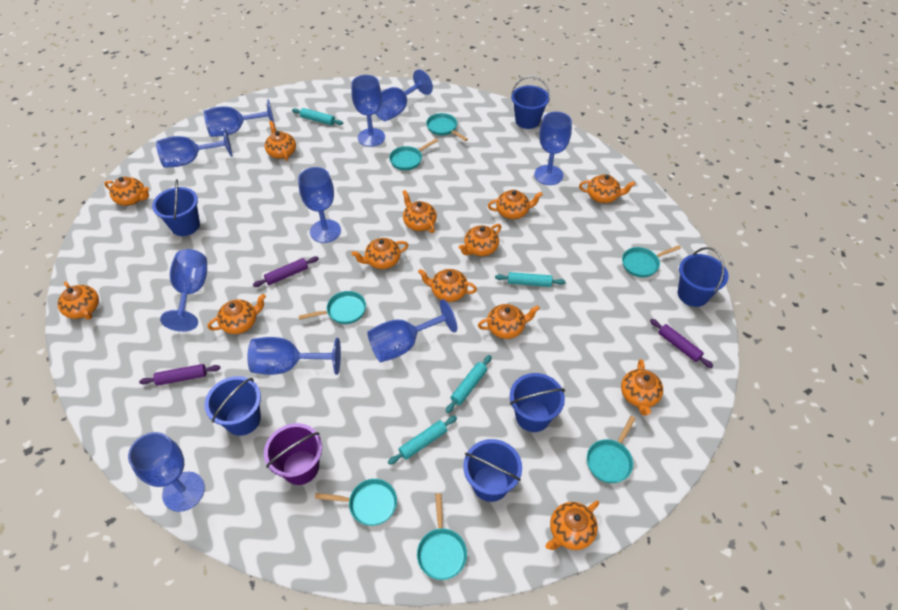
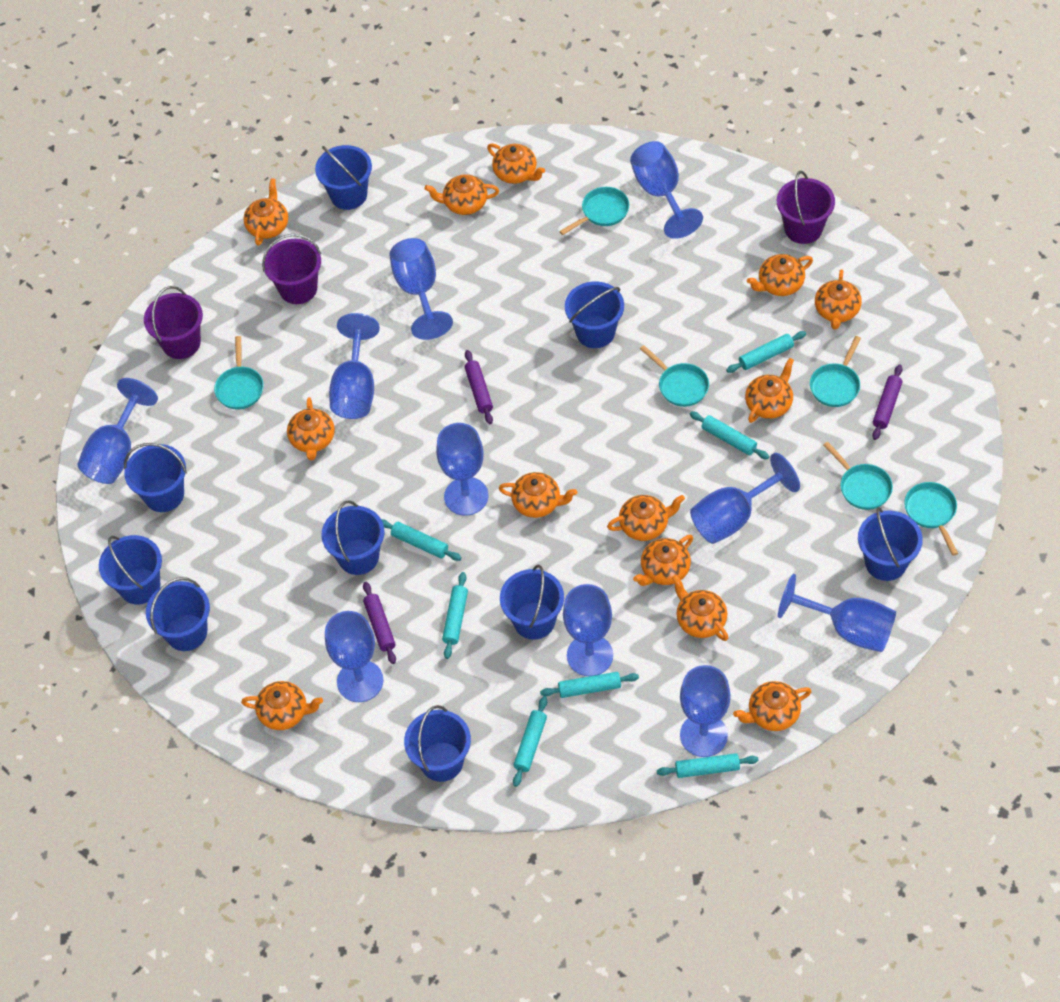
blue bucket: 6 -> 9
purple bucket: 1 -> 3
turquoise pan: 7 -> 6
turquoise rolling pin: 4 -> 7

